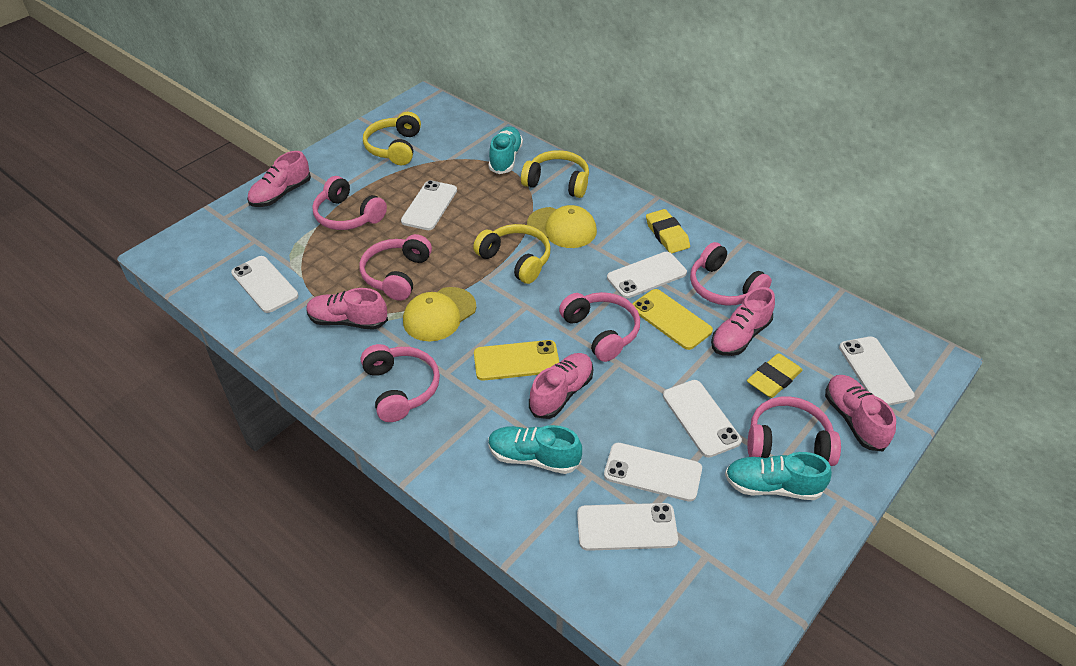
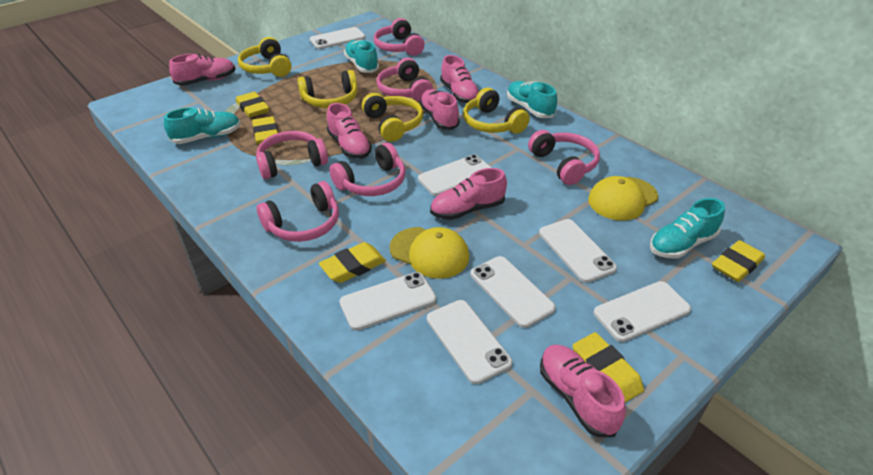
pink shoe: 5 -> 6
turquoise shoe: 3 -> 4
yellow eraser: 2 -> 5
yellow headphones: 3 -> 4
yellow phone: 2 -> 0

